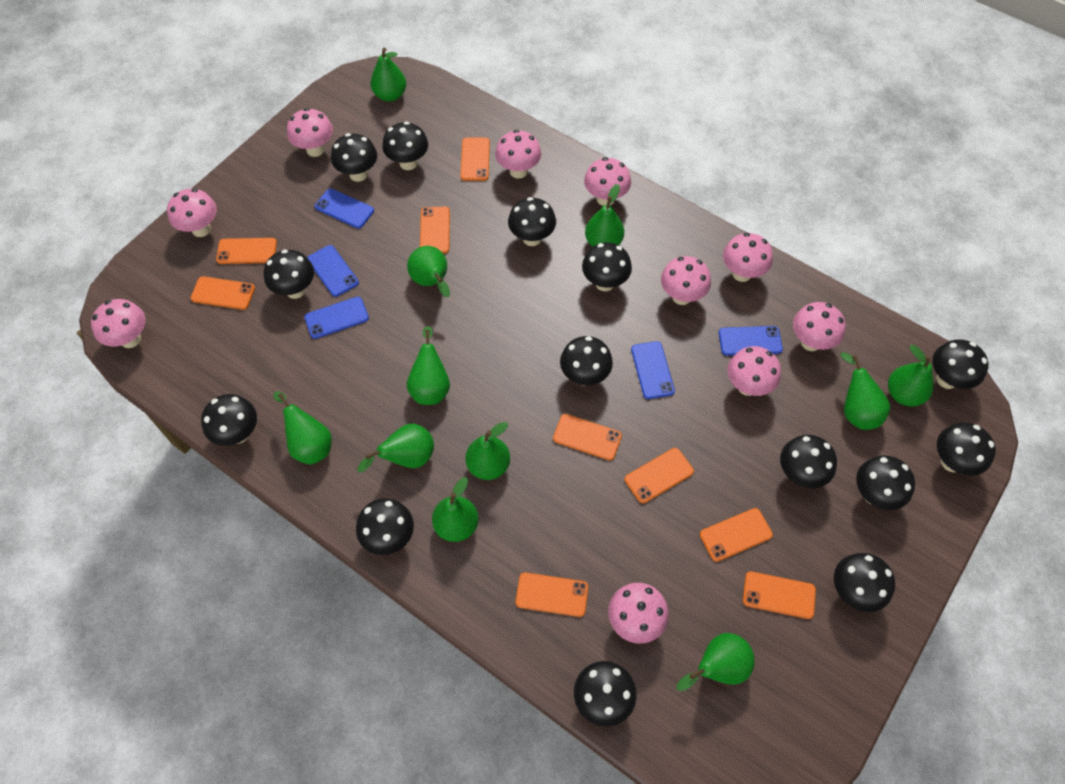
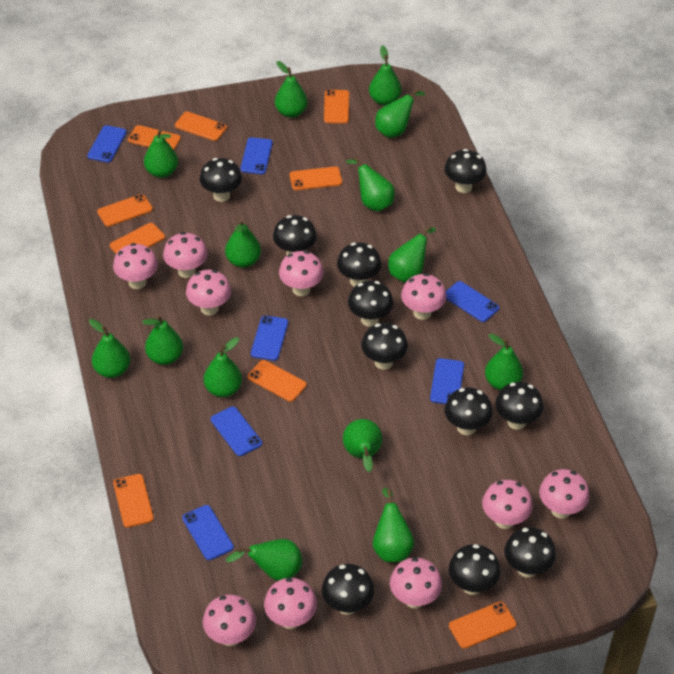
black mushroom: 14 -> 11
blue phone: 5 -> 7
green pear: 11 -> 14

